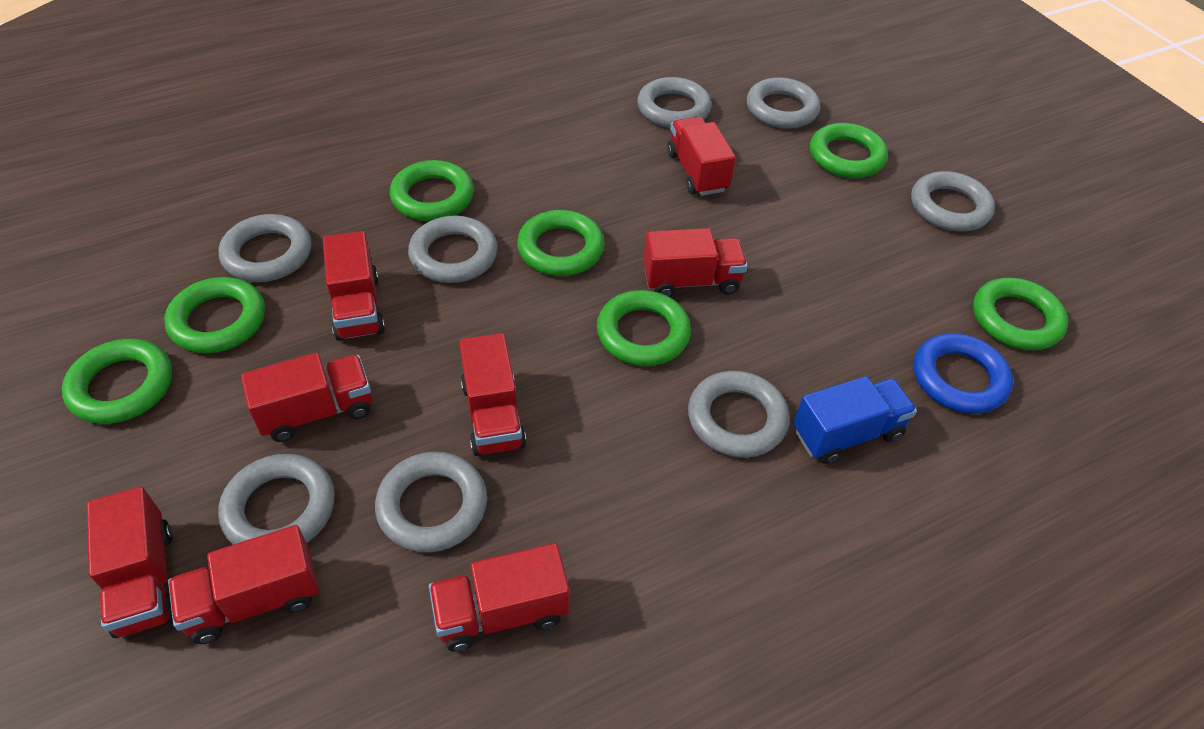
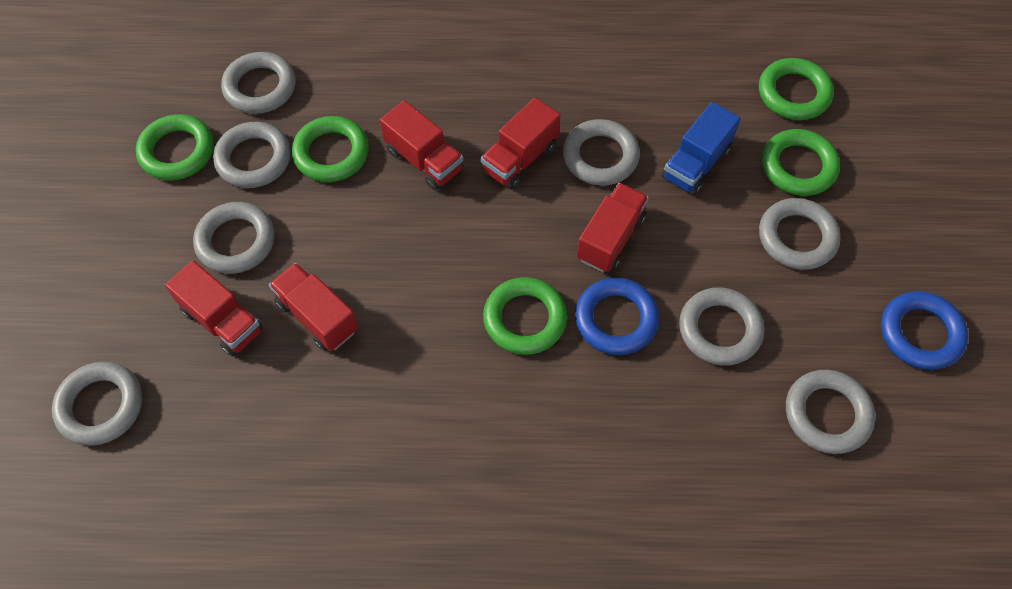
blue ring: 1 -> 2
green ring: 7 -> 5
red truck: 8 -> 5

